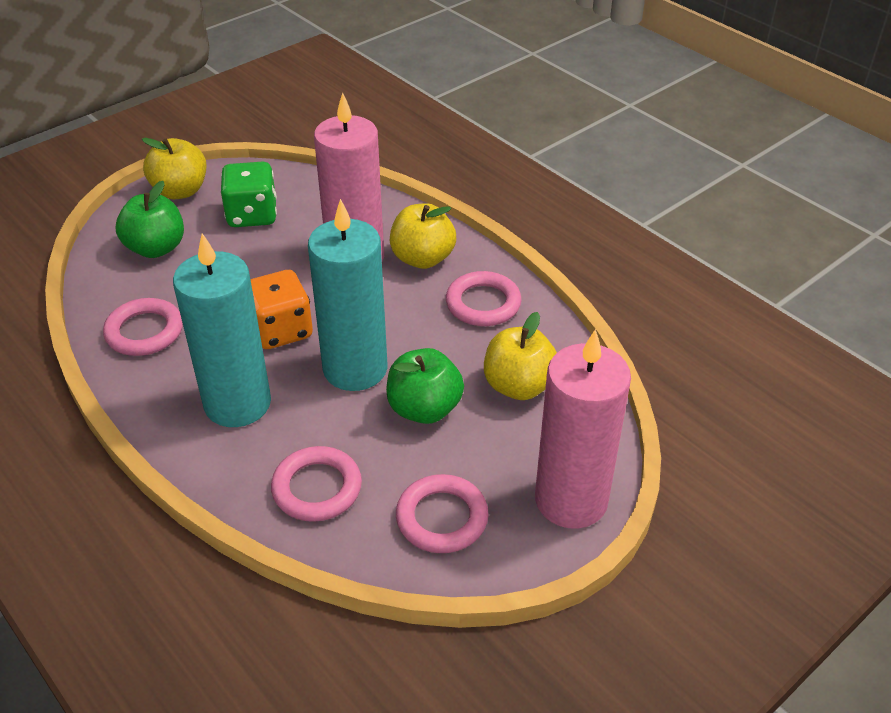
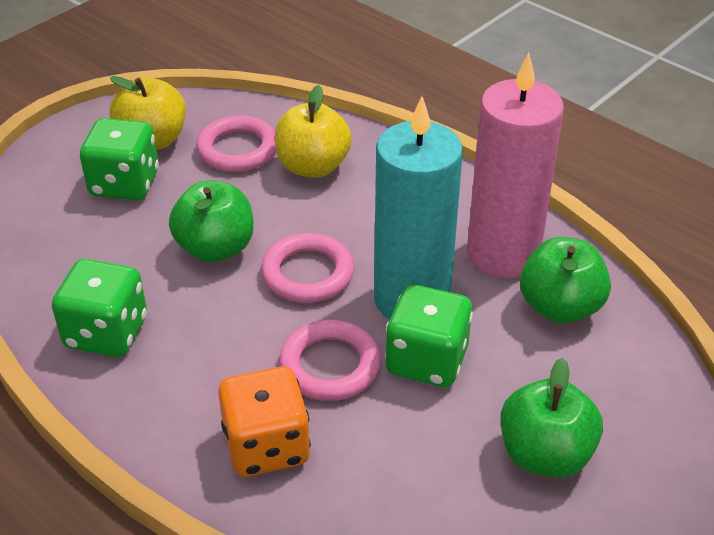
green apple: 2 -> 3
green dice: 1 -> 3
pink candle: 2 -> 1
pink ring: 4 -> 3
turquoise candle: 2 -> 1
yellow apple: 3 -> 2

